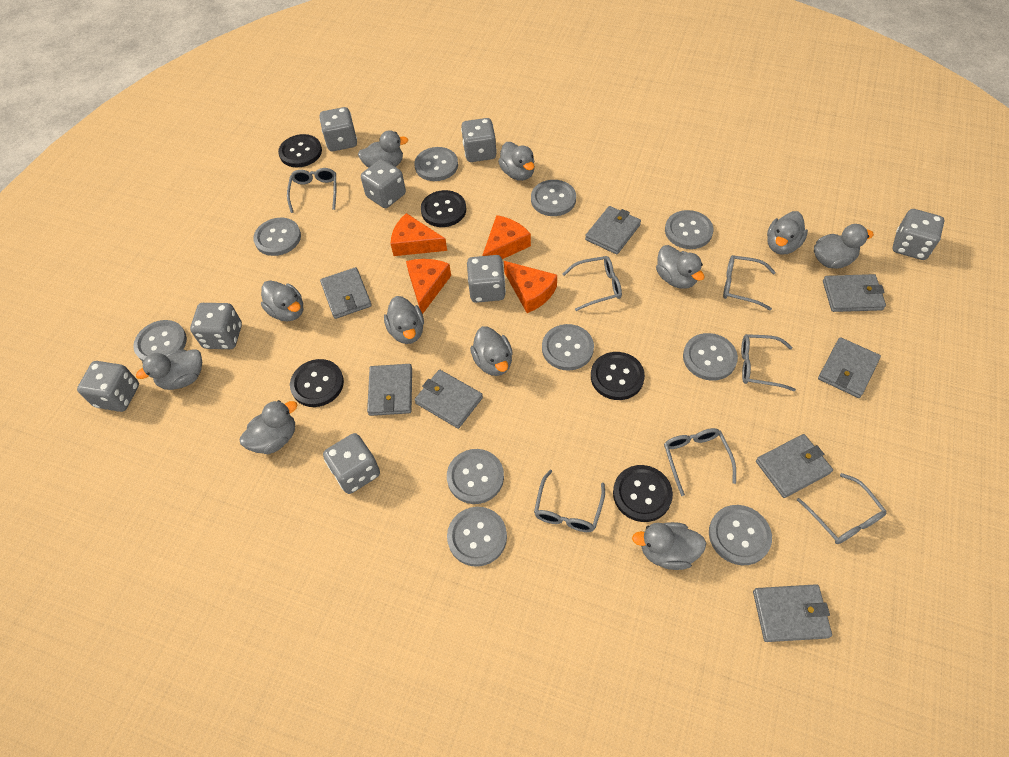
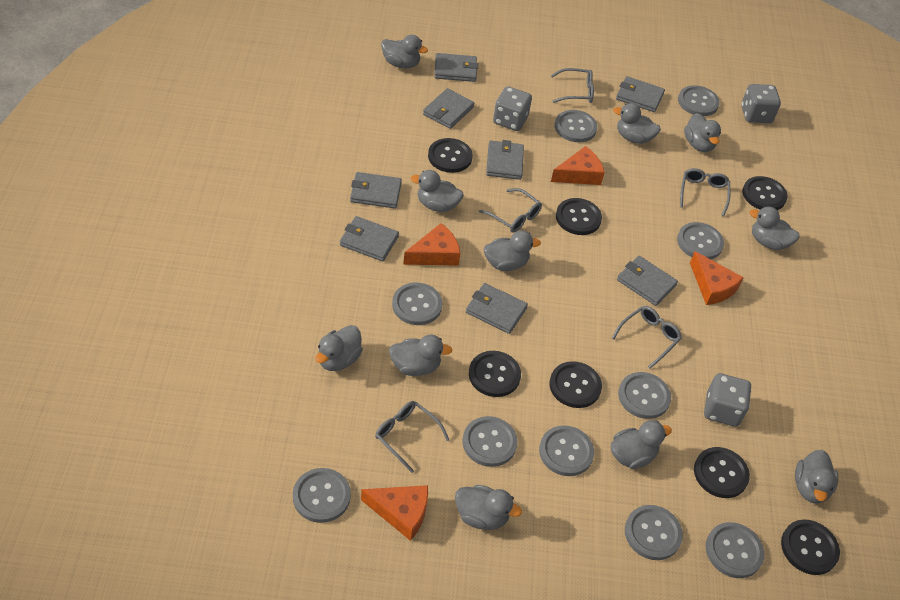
black button: 5 -> 7
grey dice: 8 -> 3
grey glasses: 7 -> 5

